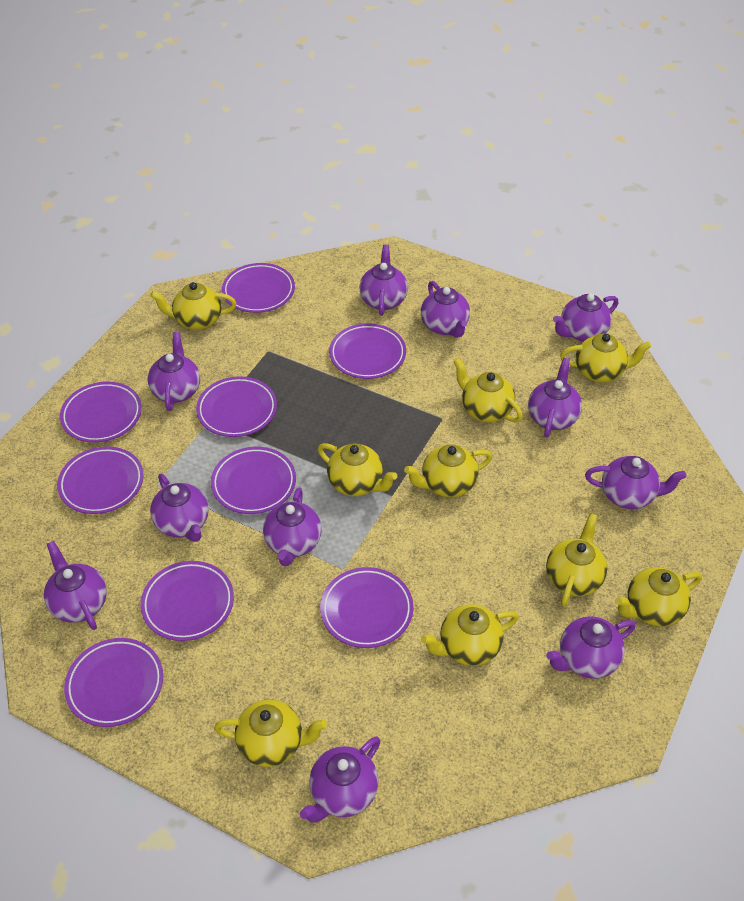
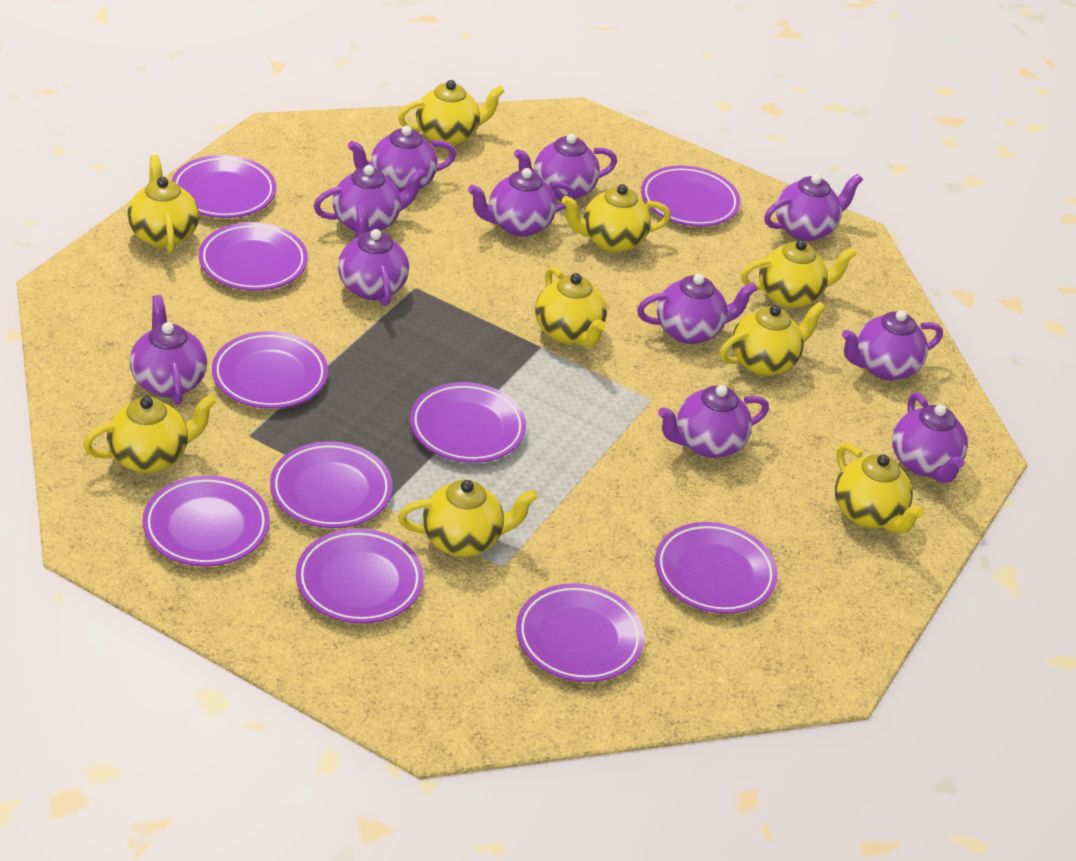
purple plate: 9 -> 10

